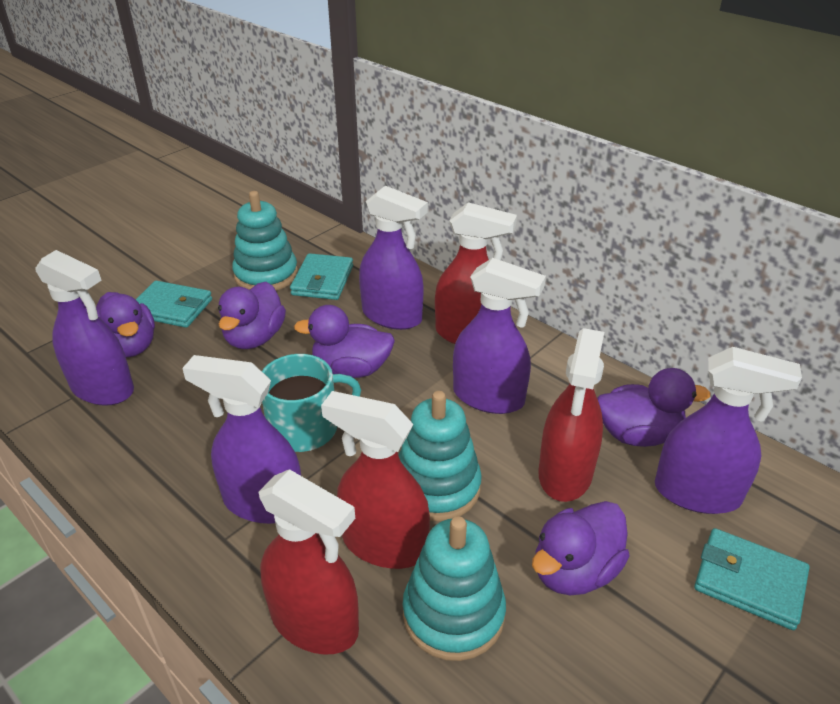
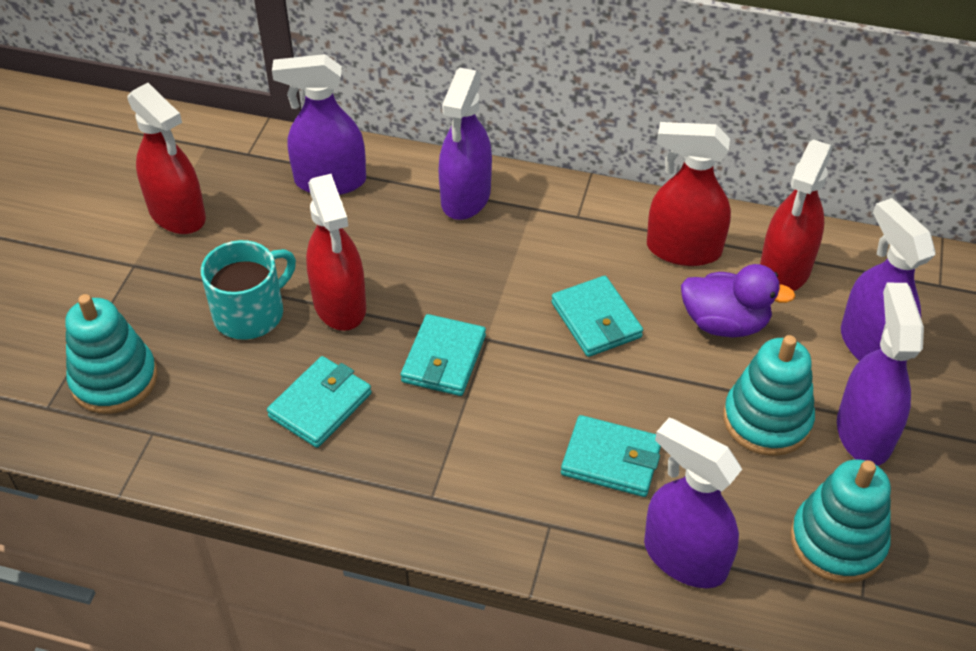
purple duck: 5 -> 1
turquoise wallet: 3 -> 4

